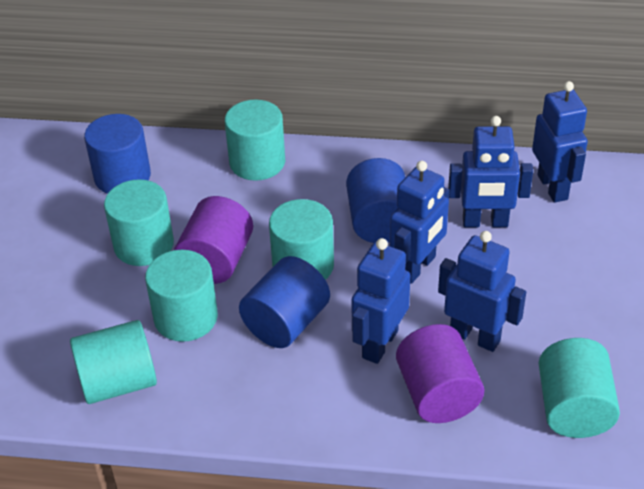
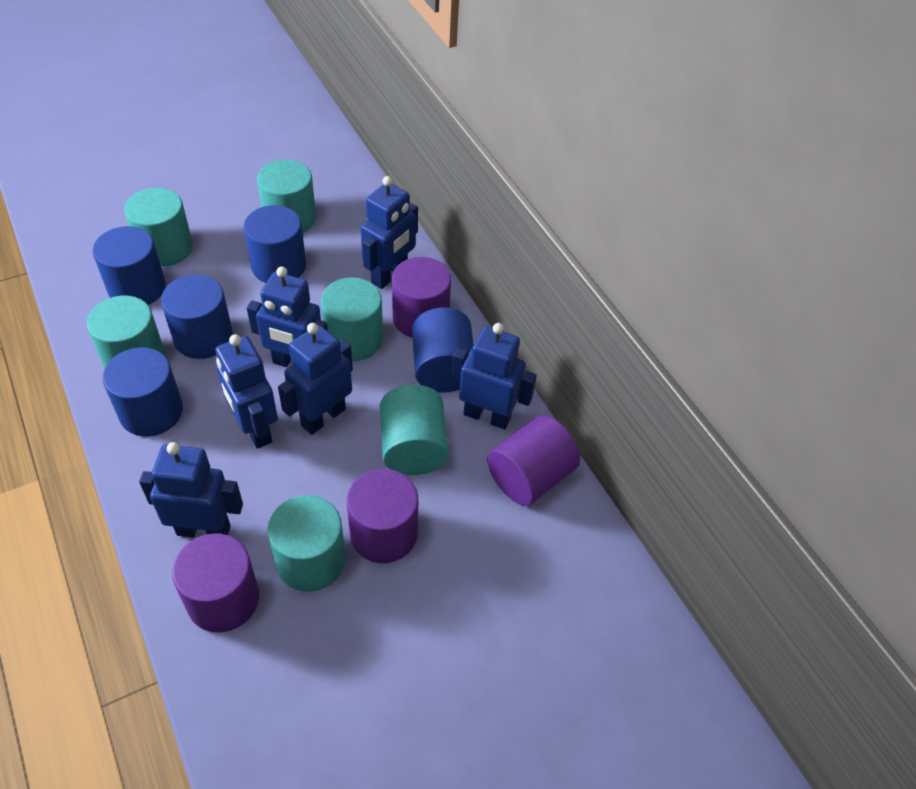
blue cylinder: 3 -> 5
blue robot: 5 -> 6
purple cylinder: 2 -> 4

